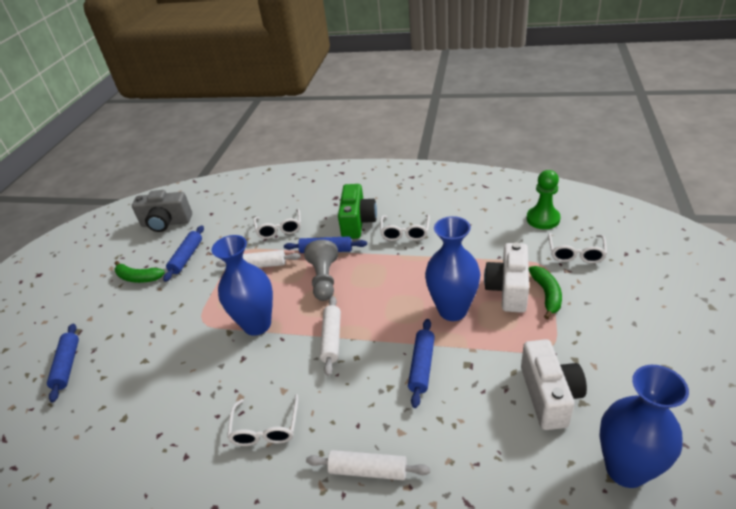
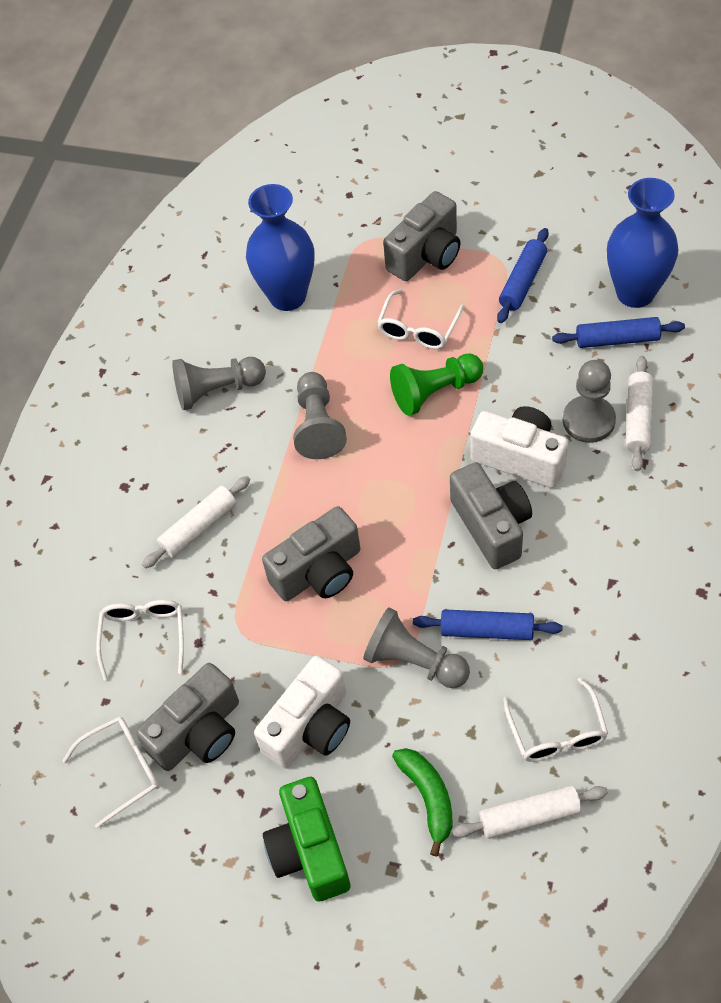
blue rolling pin: 4 -> 3
blue vase: 3 -> 2
green banana: 2 -> 1
grey camera: 1 -> 4
grey pawn: 1 -> 4

